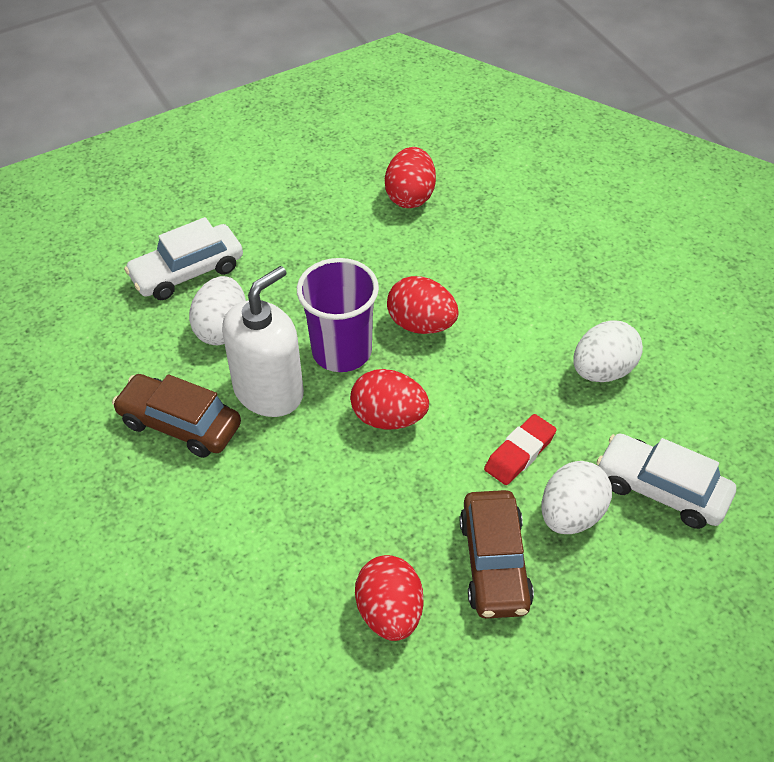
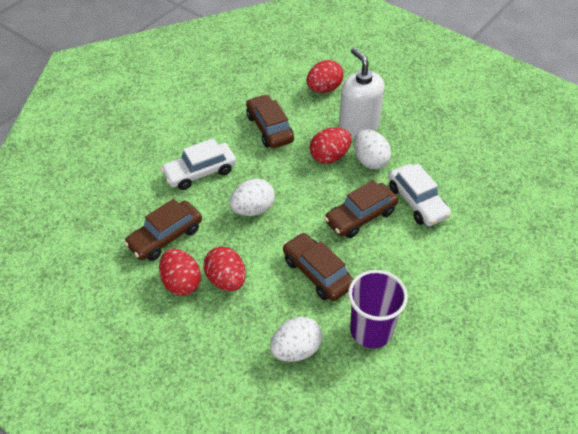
brown car: 2 -> 4
red eraser: 1 -> 0

